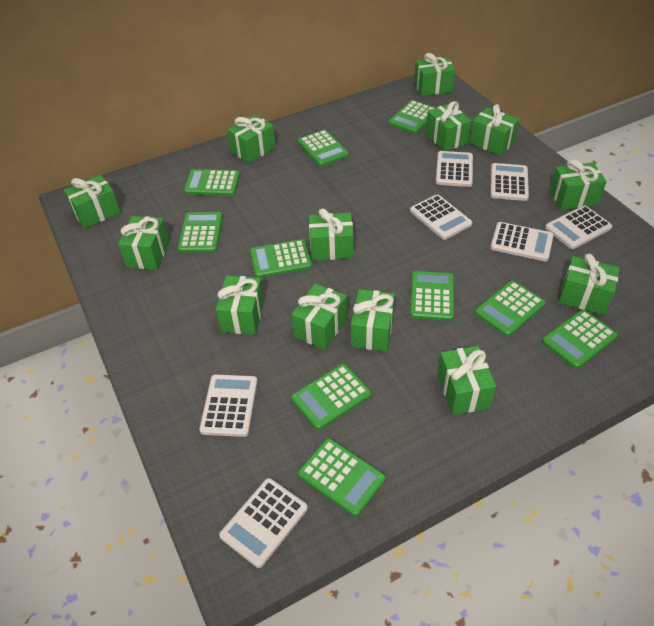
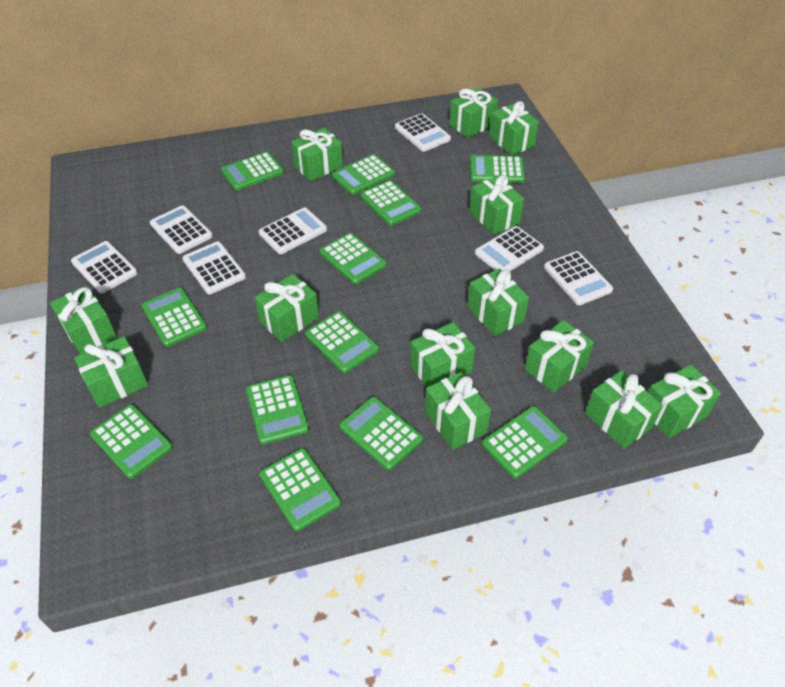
green calculator: 10 -> 12

